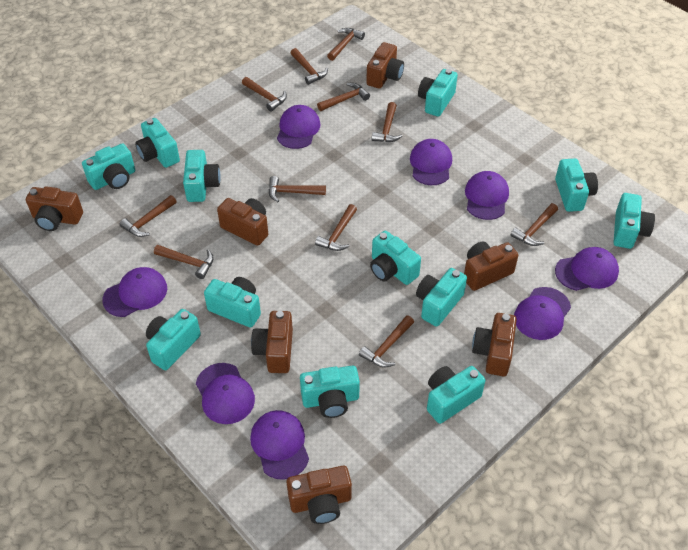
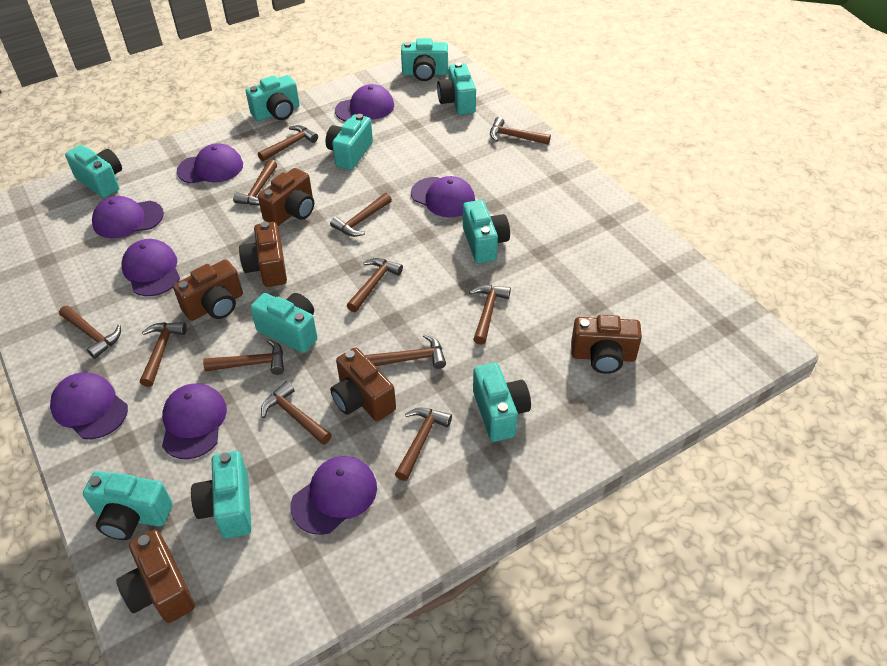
brown camera: 7 -> 6
brown hammer: 11 -> 12
turquoise camera: 12 -> 10

